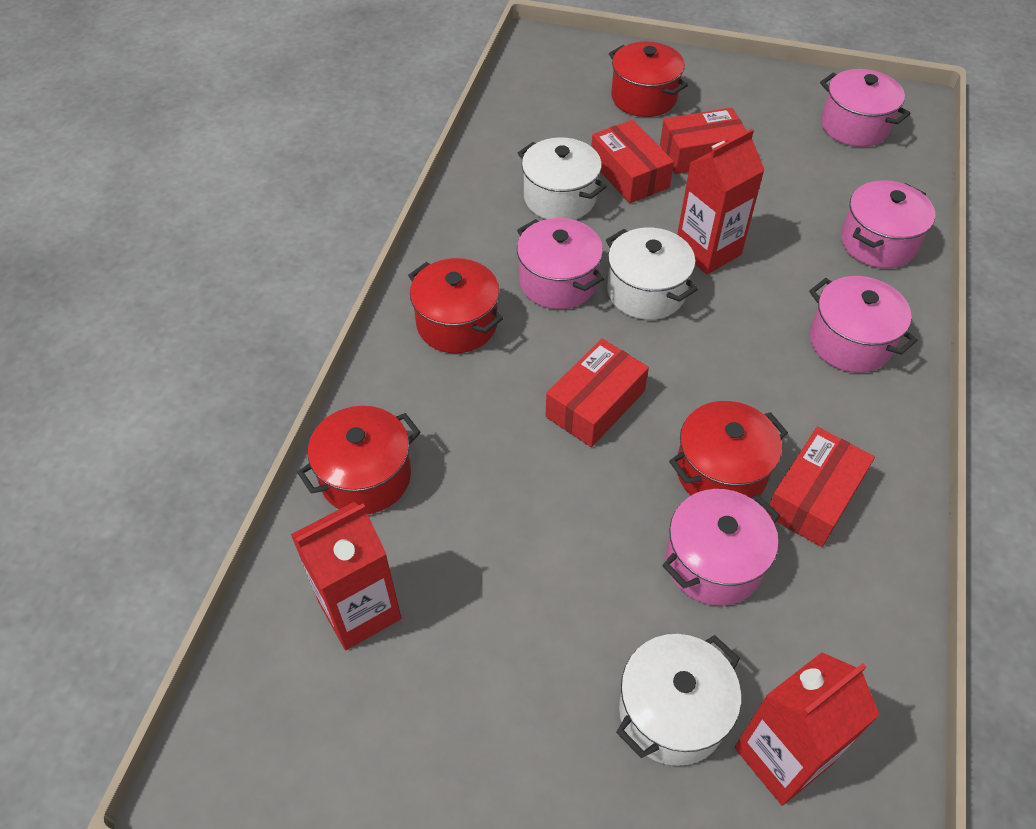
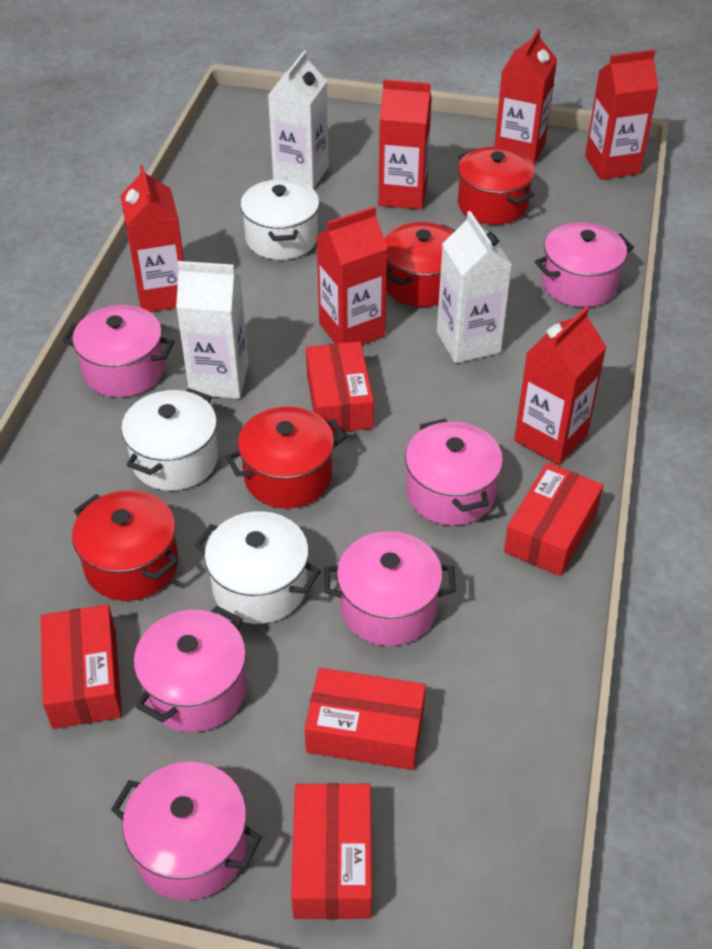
pink pot: 5 -> 6
red box: 4 -> 5
red carton: 3 -> 6
white carton: 0 -> 3

